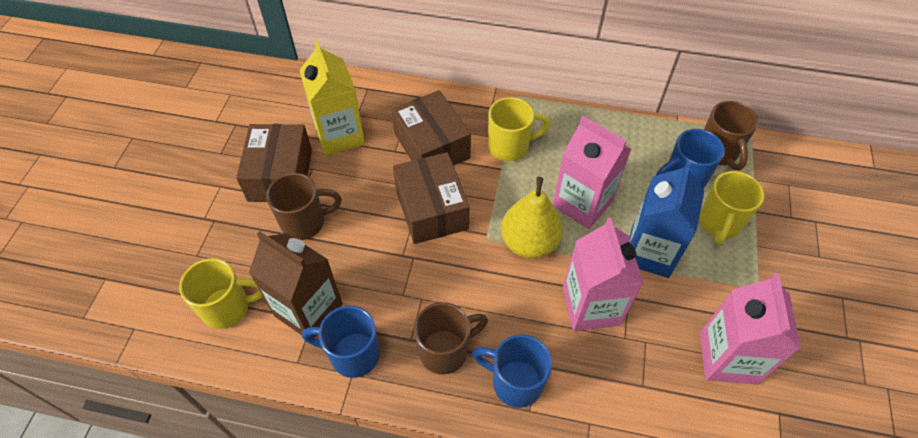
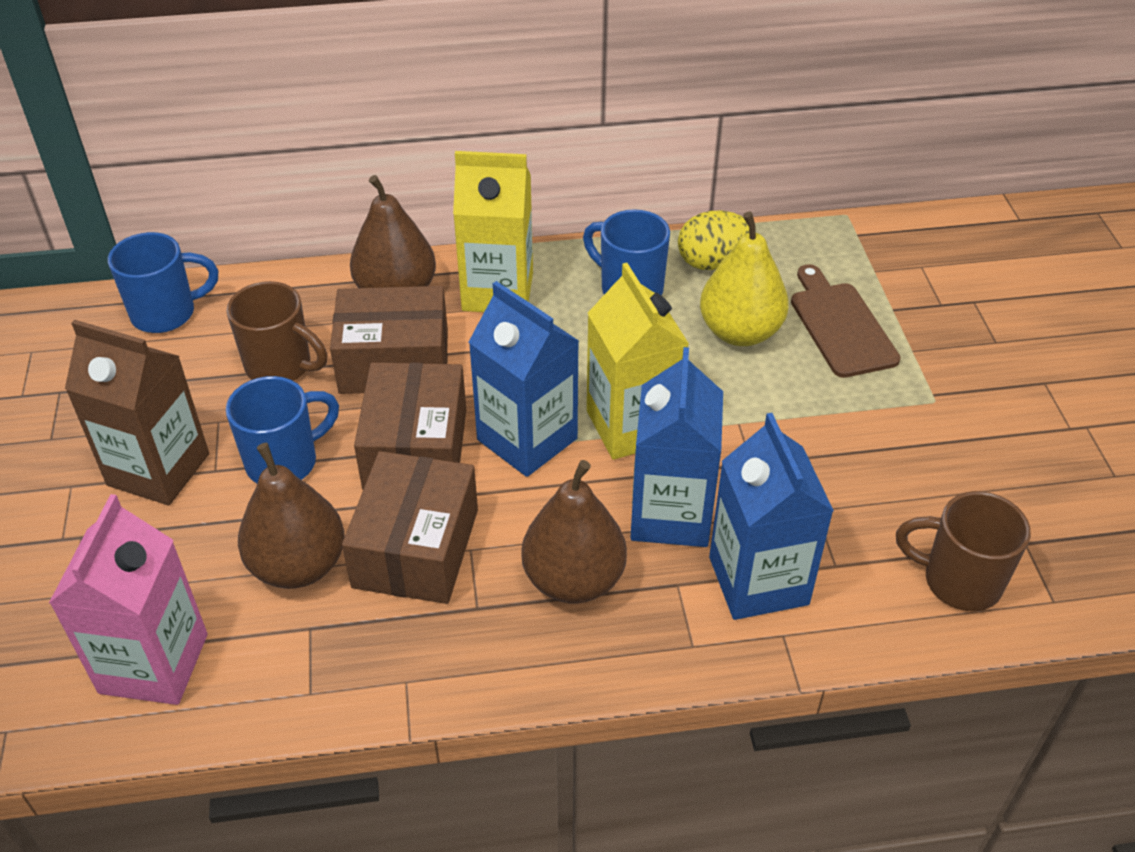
blue carton: 1 -> 3
brown cutting board: 0 -> 1
brown mug: 3 -> 2
brown pear: 0 -> 3
pink carton: 3 -> 1
yellow carton: 1 -> 2
yellow egg: 0 -> 1
yellow mug: 3 -> 0

